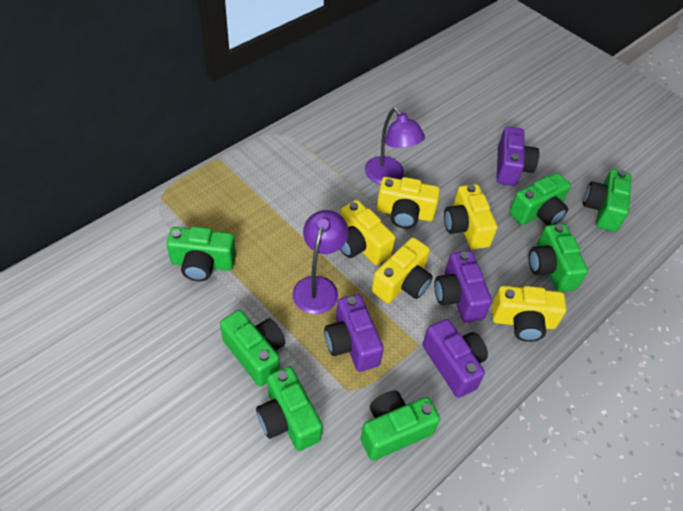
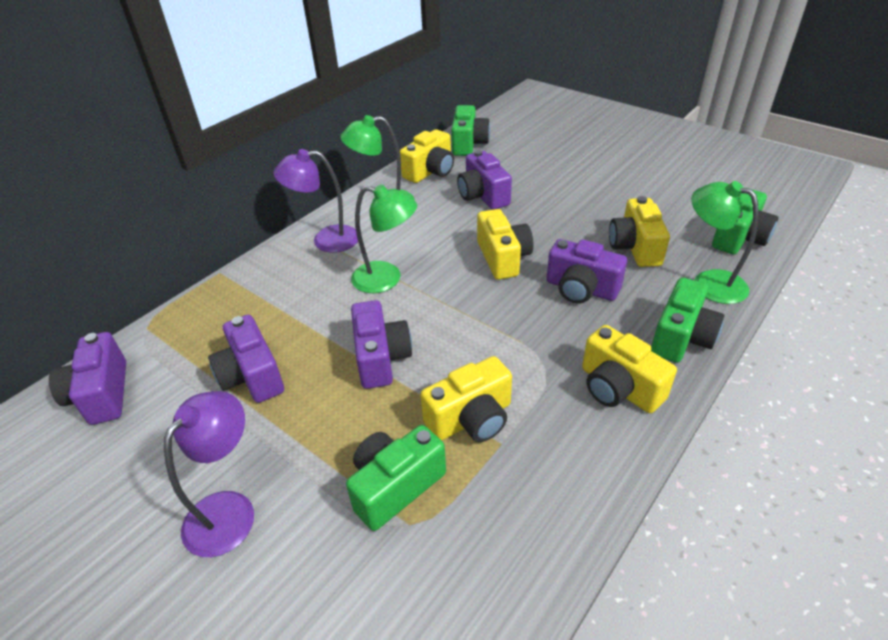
green camera: 7 -> 4
green lamp: 0 -> 3
purple camera: 4 -> 5

